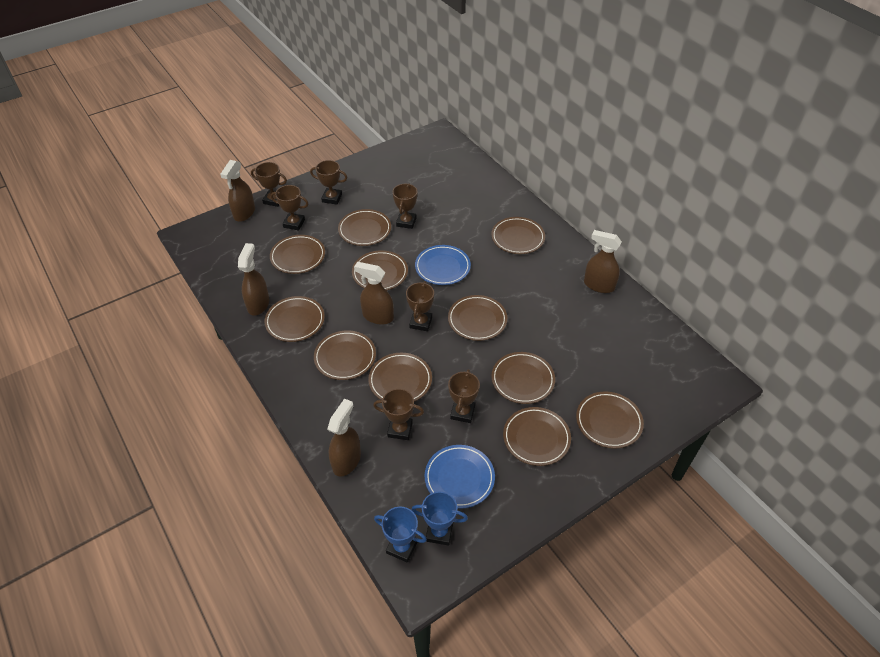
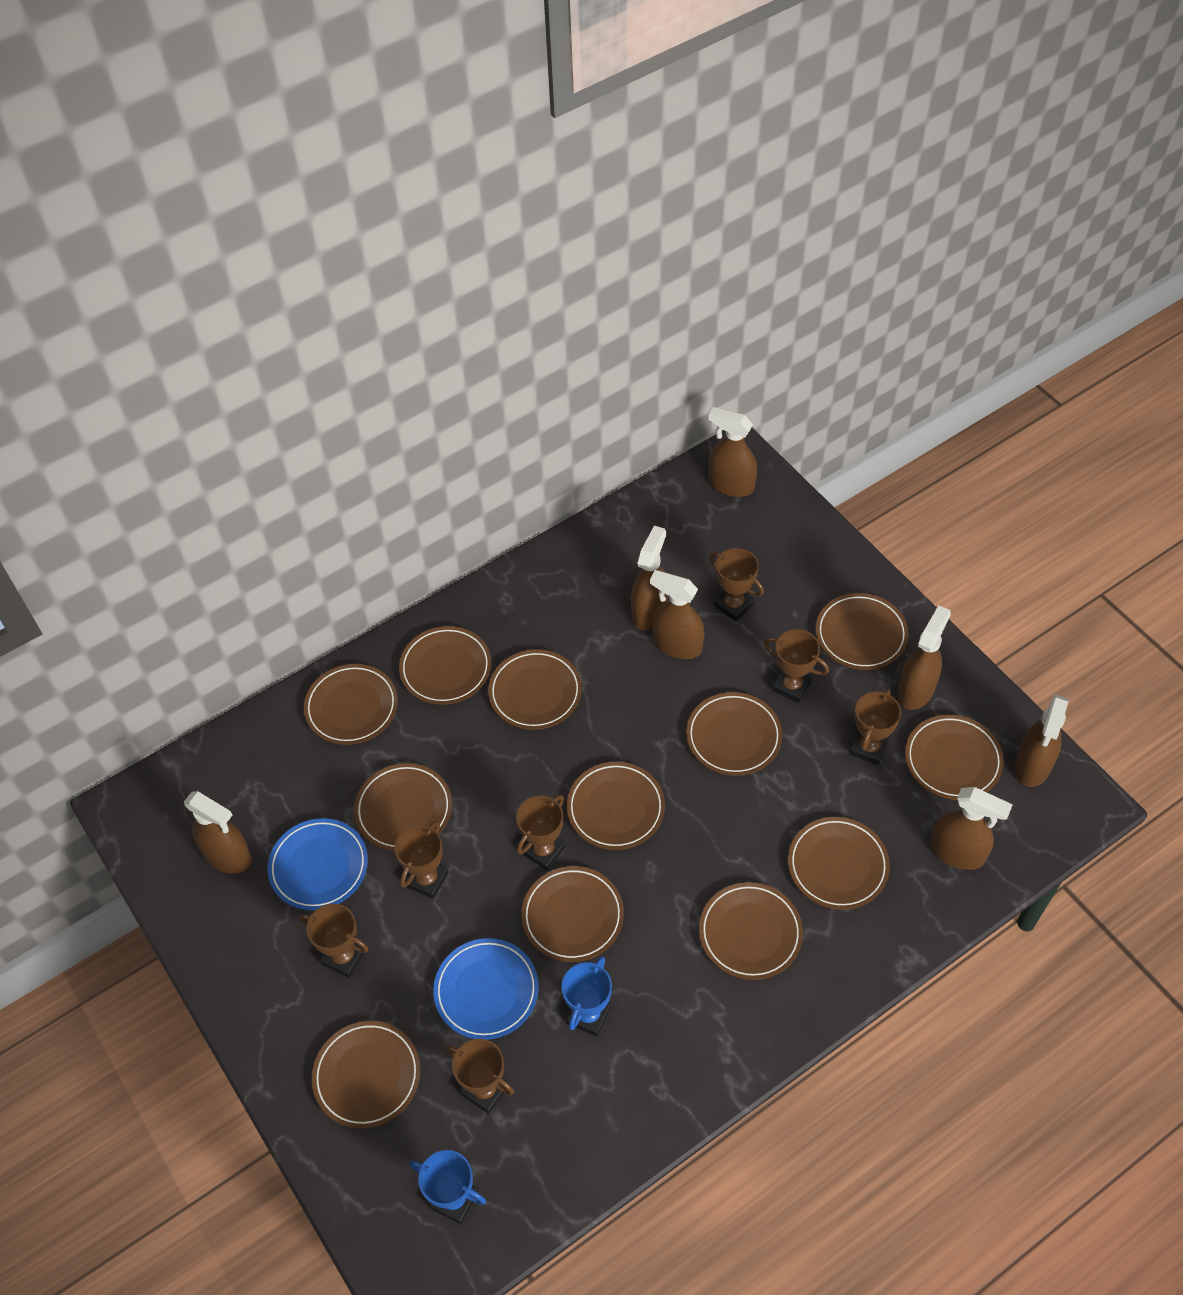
brown plate: 11 -> 12
brown spray bottle: 5 -> 7

